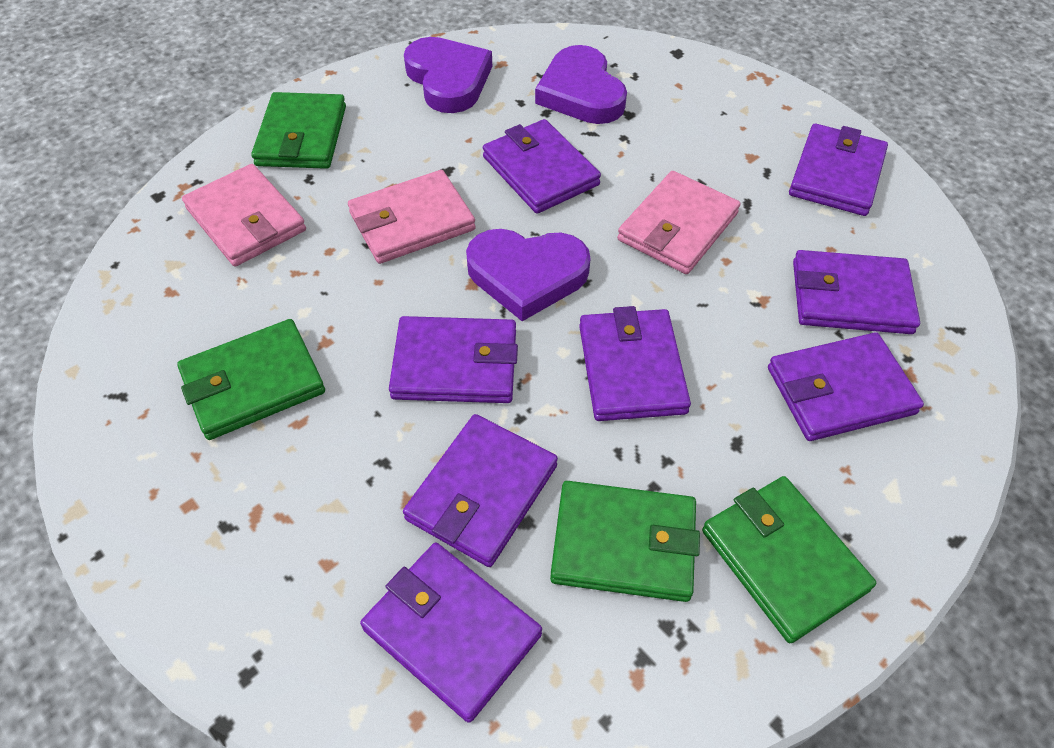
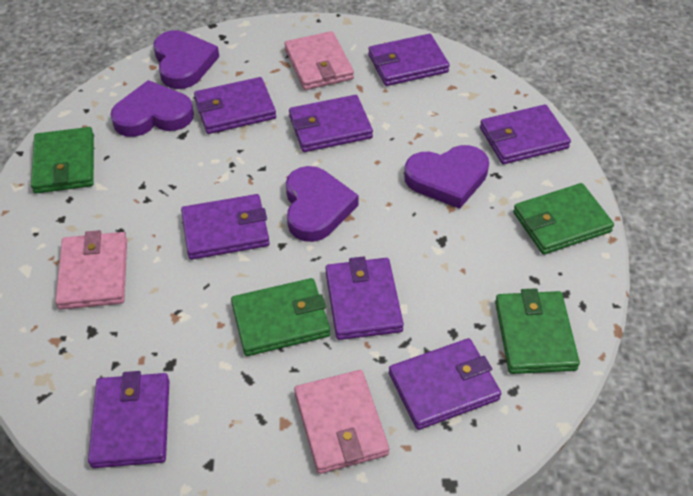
purple heart: 3 -> 4

